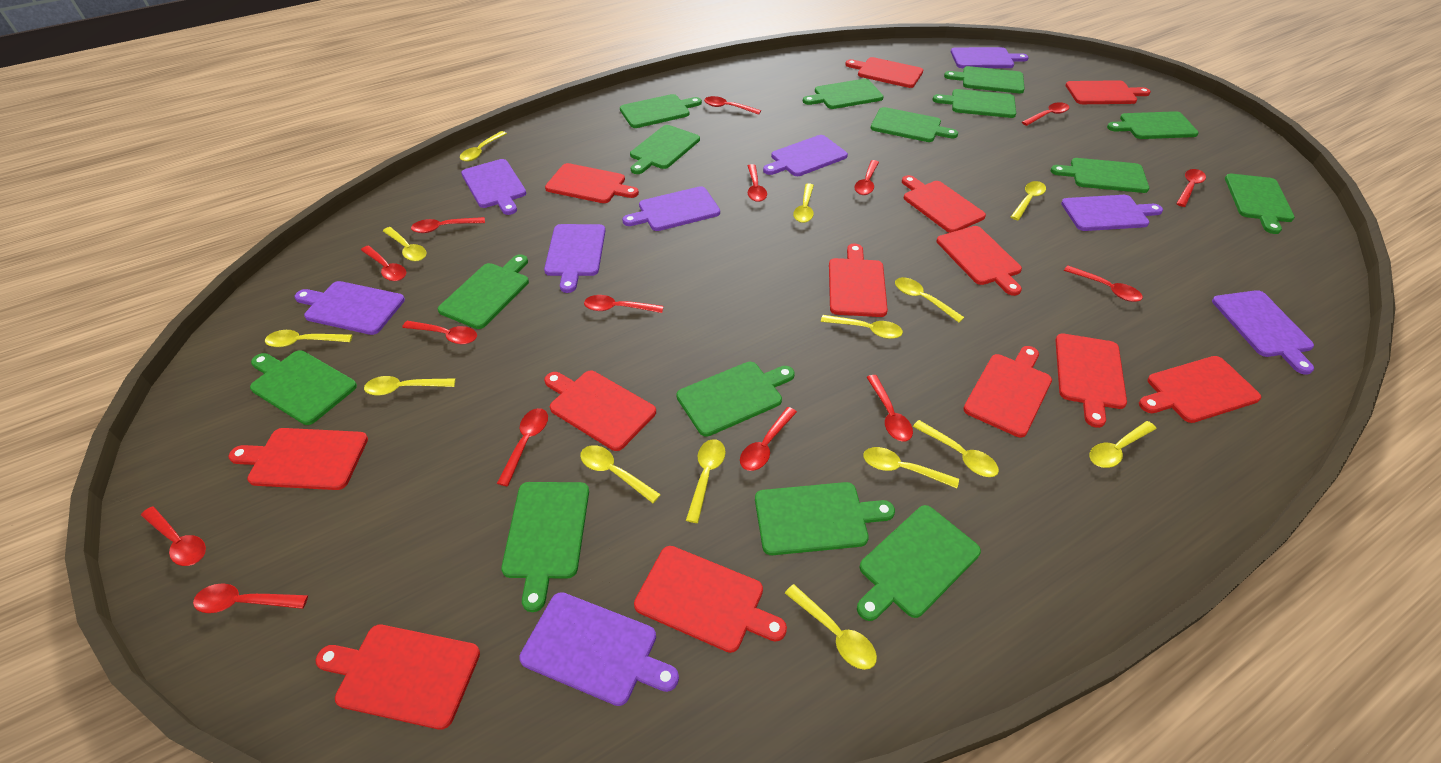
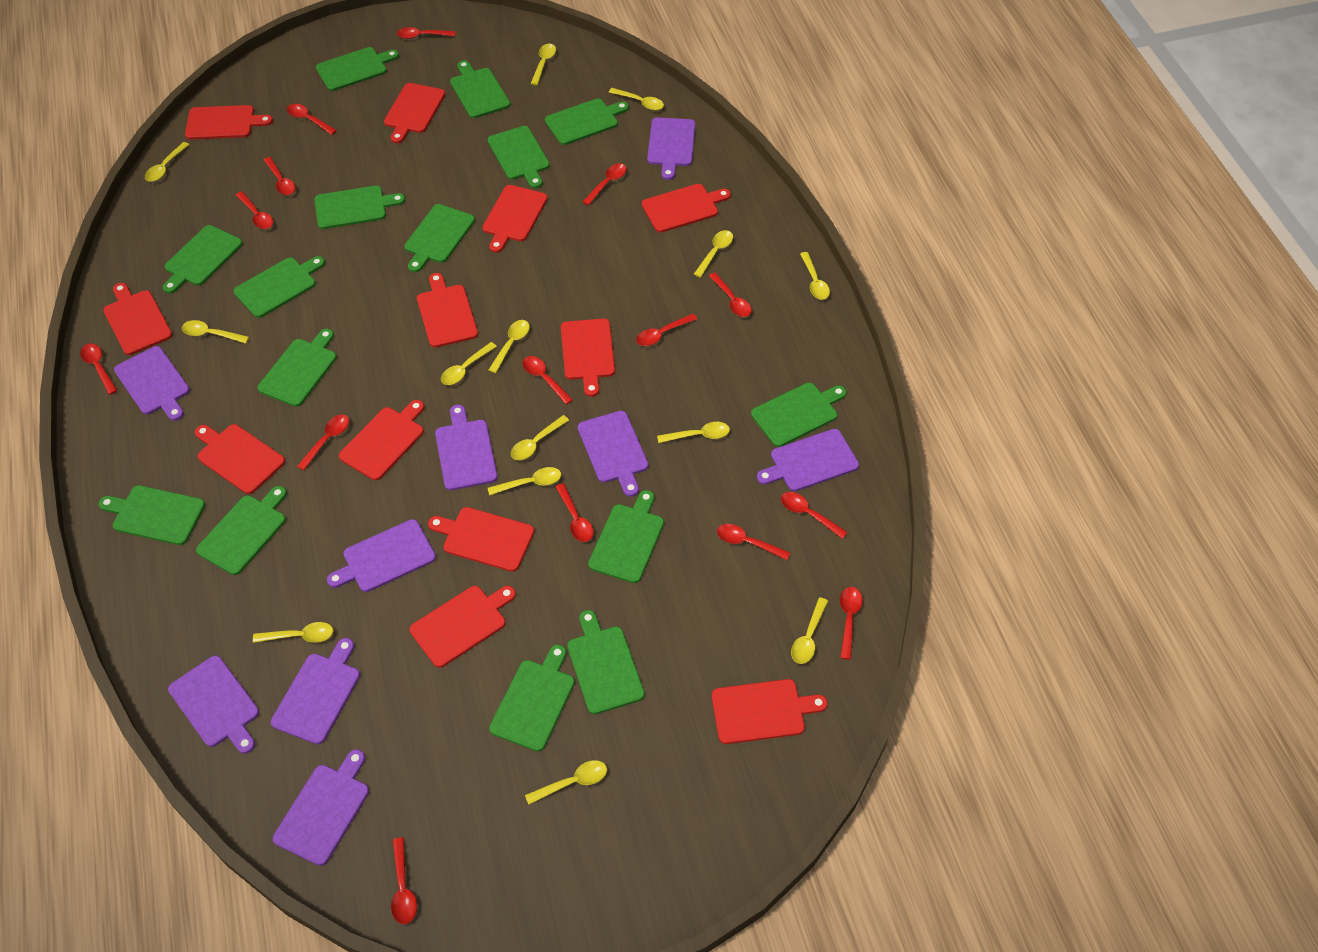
red cutting board: 13 -> 12

